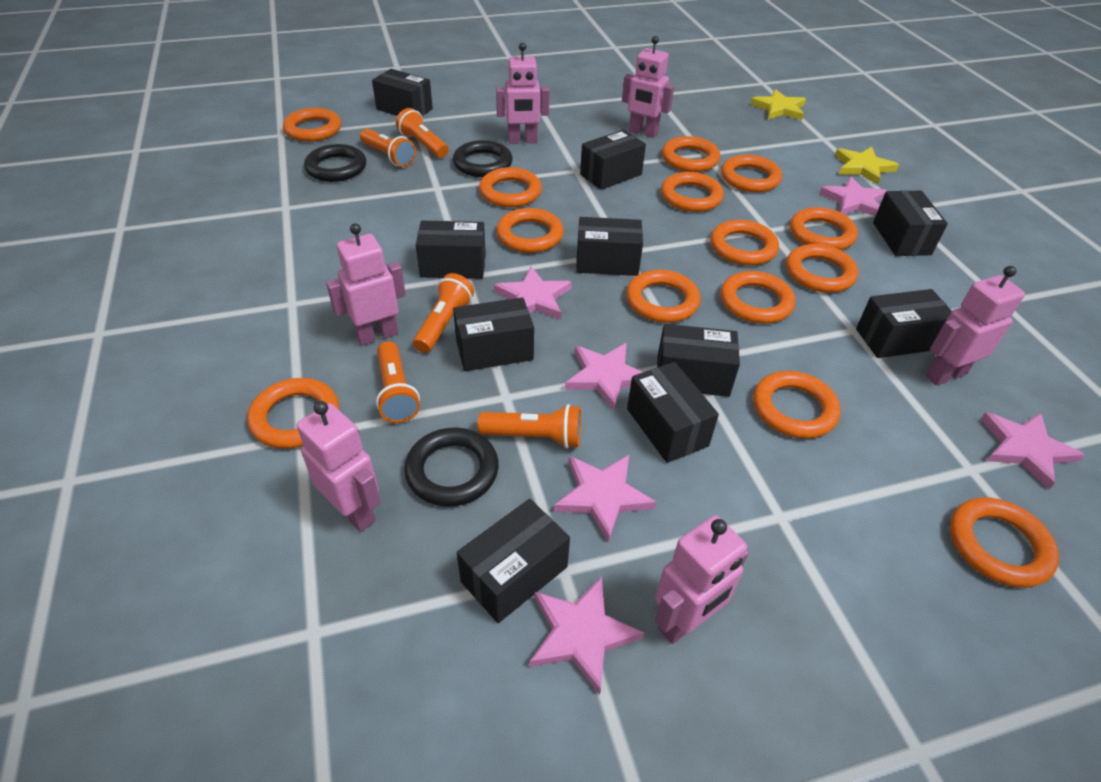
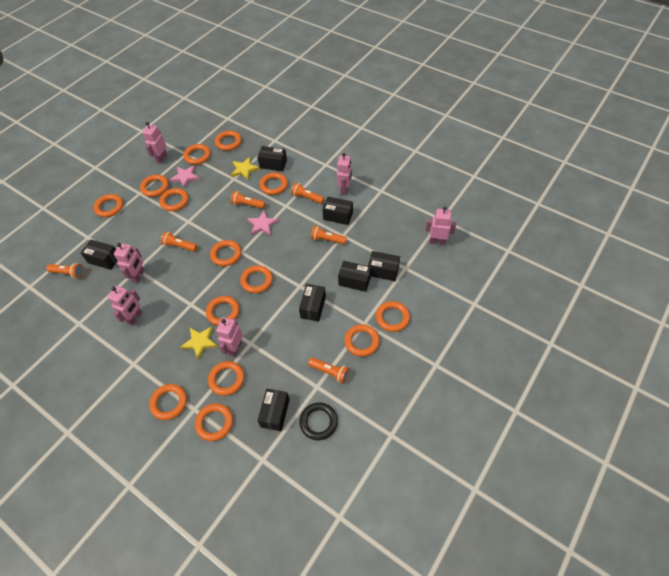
black box: 10 -> 7
black ring: 3 -> 1
orange flashlight: 5 -> 6
pink star: 6 -> 2

